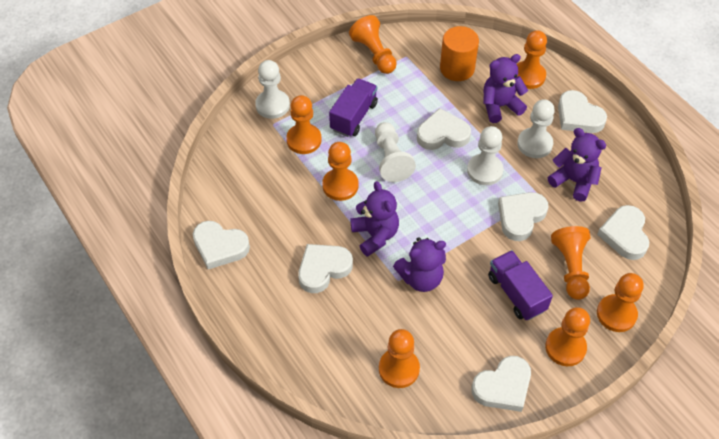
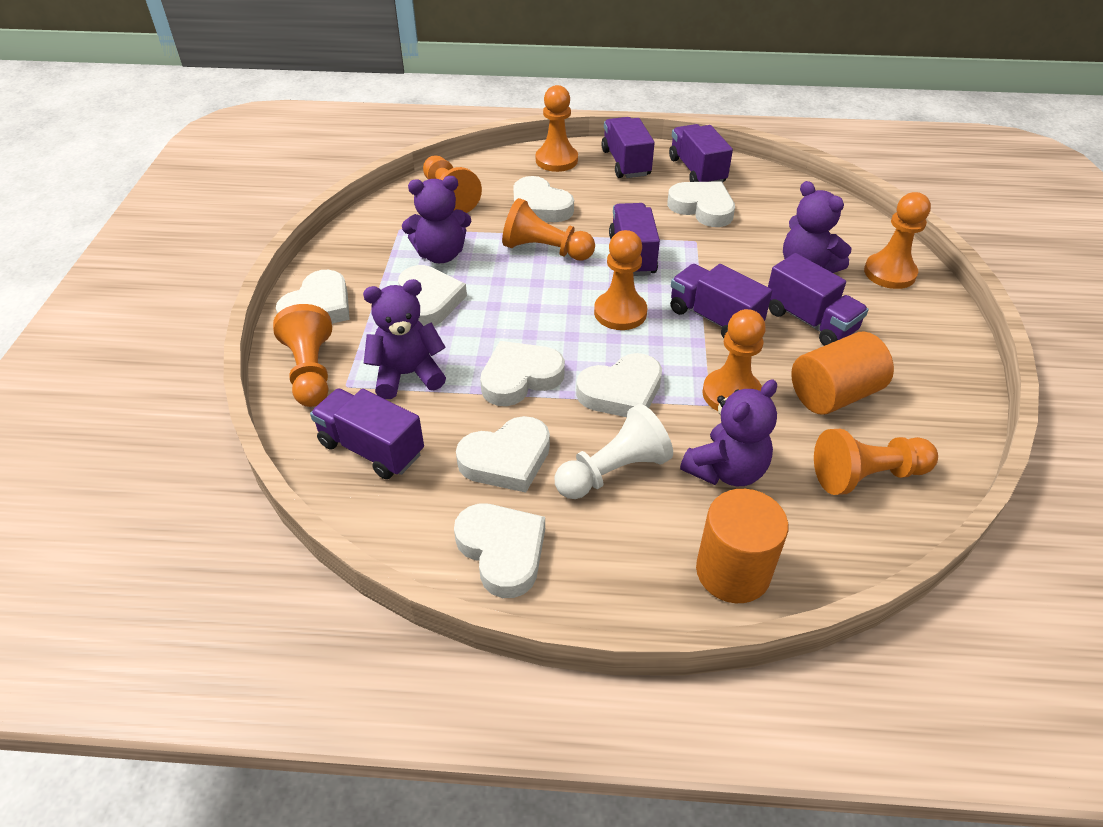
orange cylinder: 1 -> 2
purple truck: 2 -> 6
white heart: 7 -> 8
white pawn: 4 -> 1

